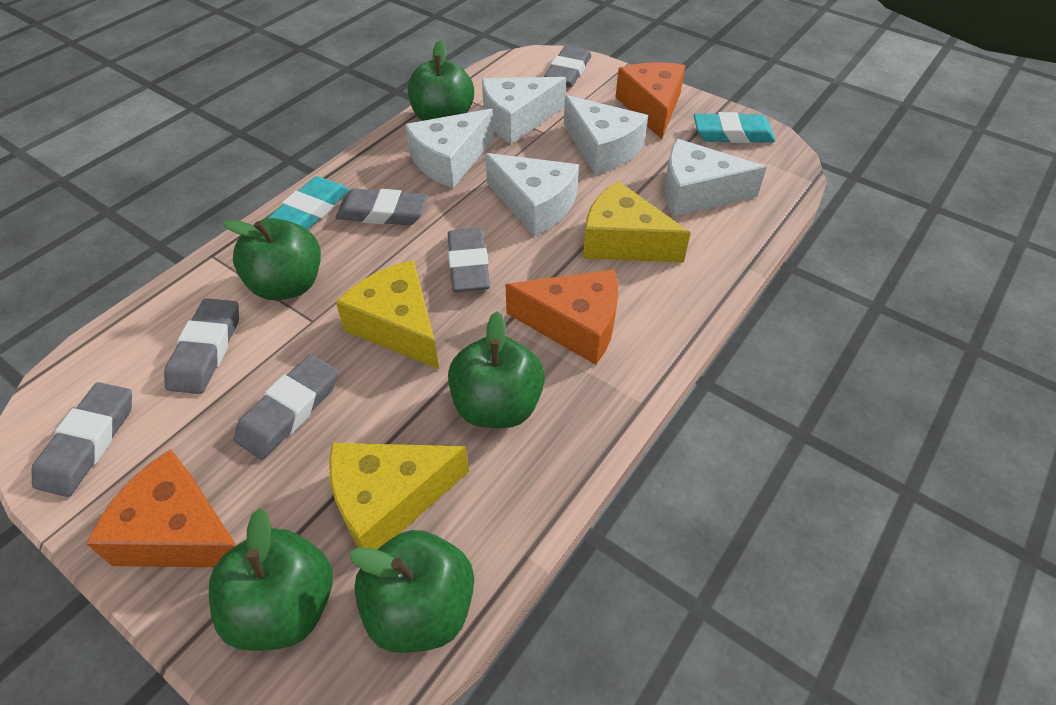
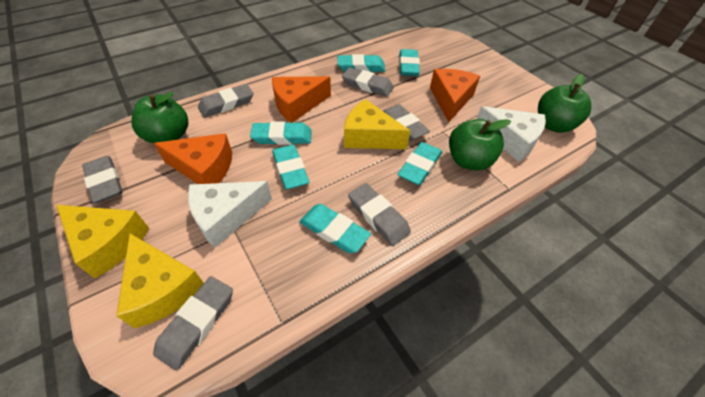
green apple: 5 -> 3
turquoise eraser: 2 -> 6
white cheese: 5 -> 2

